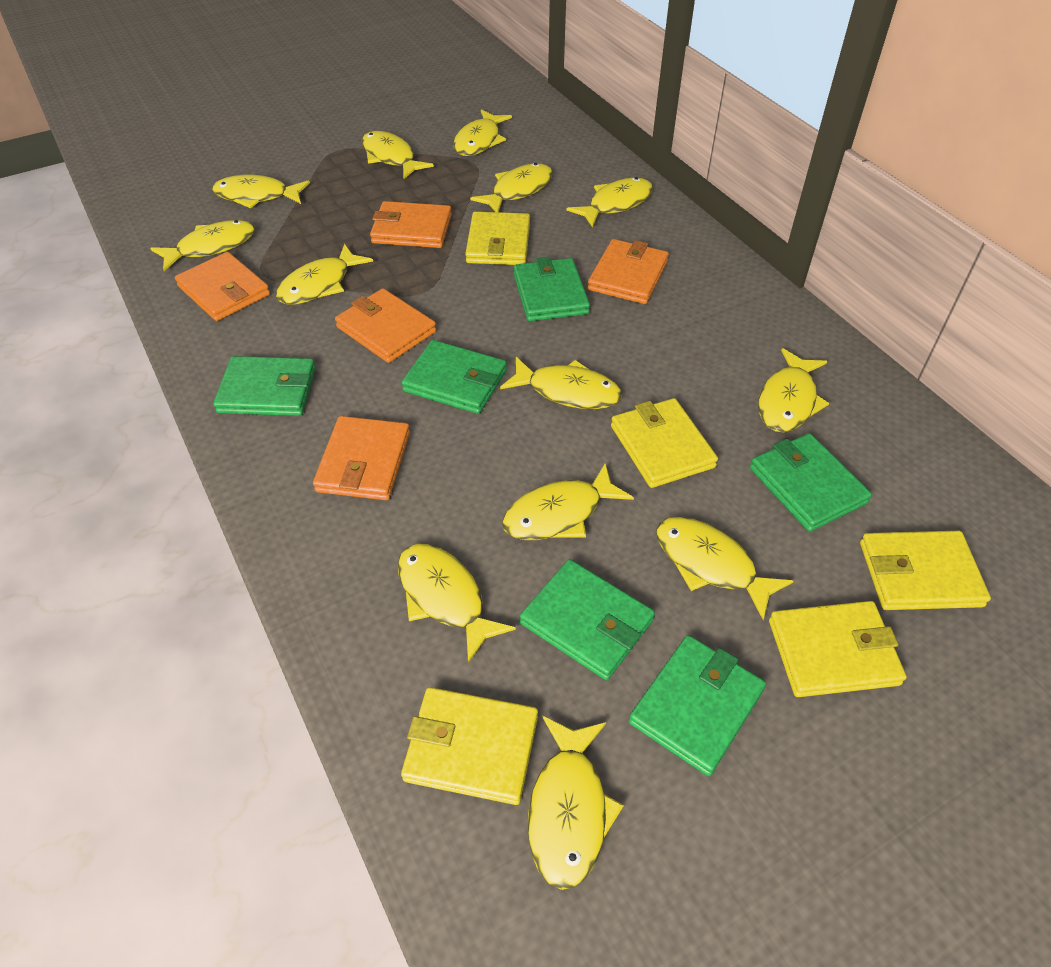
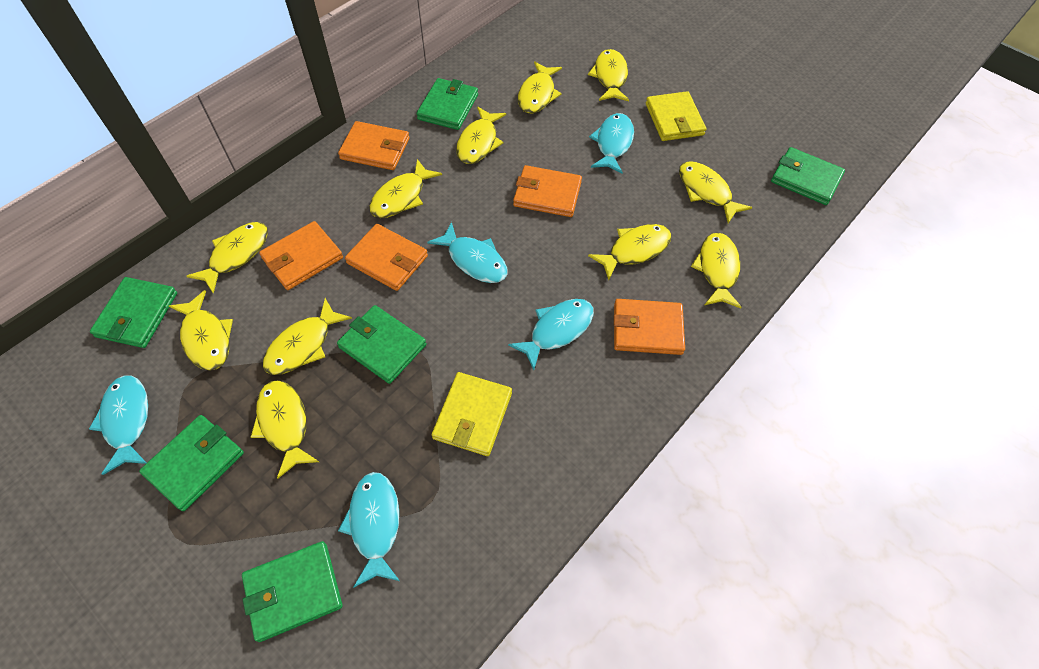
turquoise fish: 0 -> 5
yellow fish: 13 -> 11
yellow wallet: 5 -> 2

